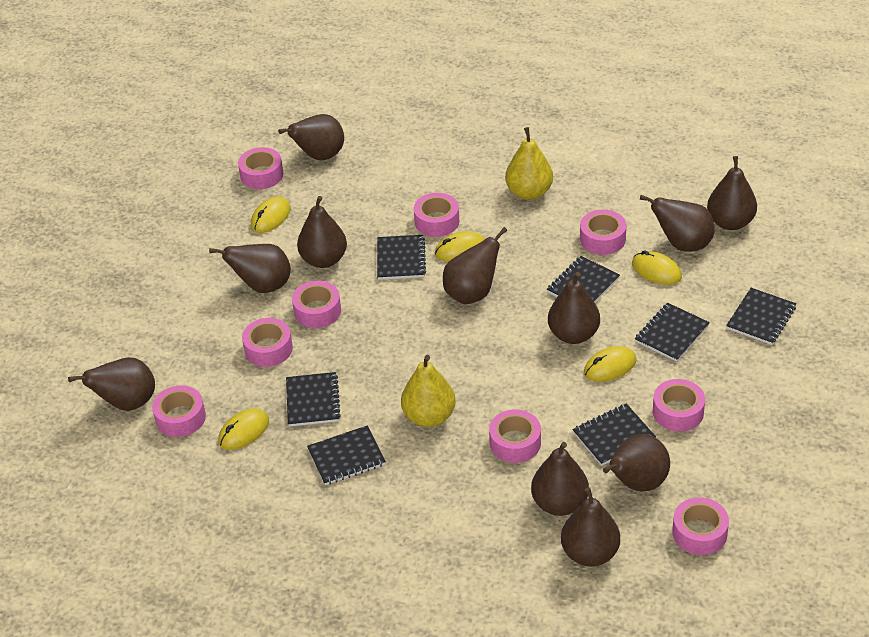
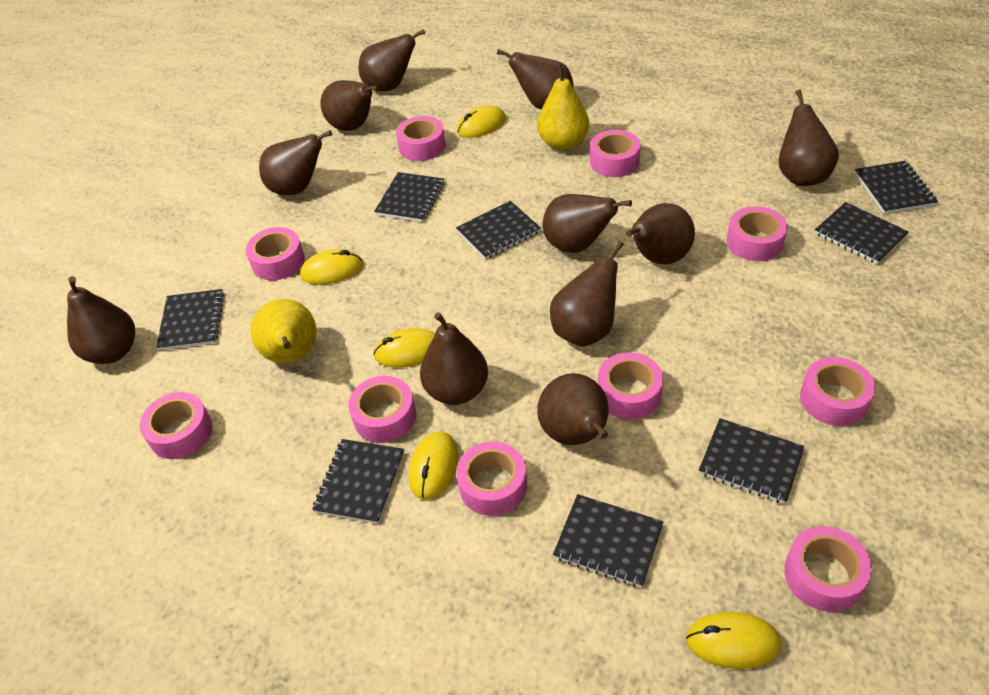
black notebook: 7 -> 8
pink tape: 9 -> 10

